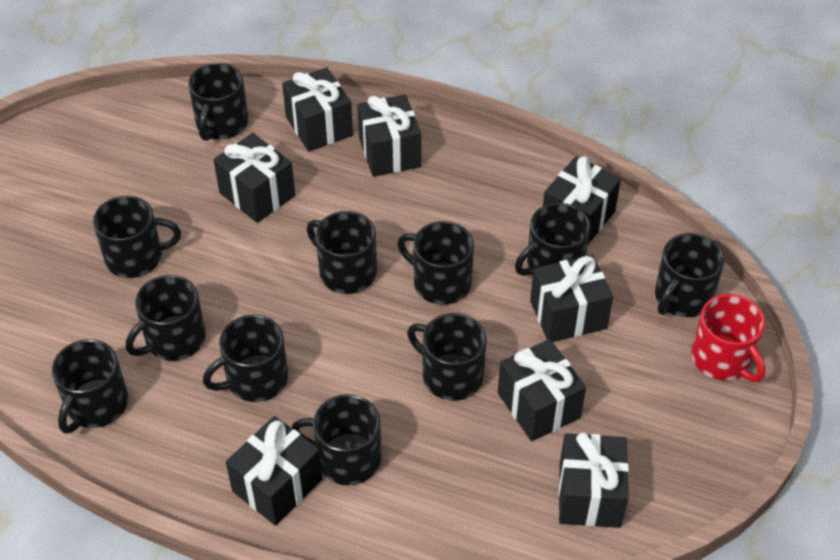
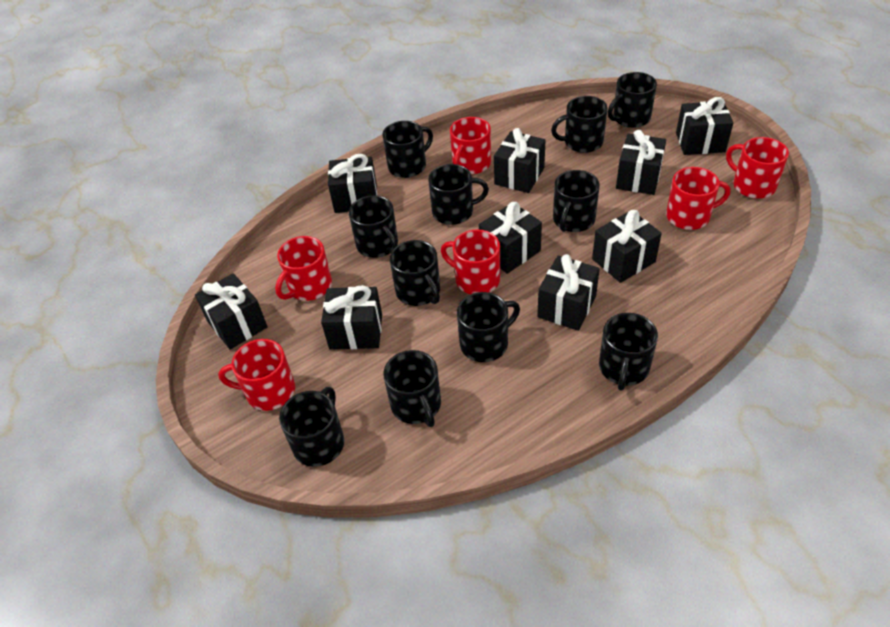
black gift: 8 -> 9
red mug: 1 -> 6

